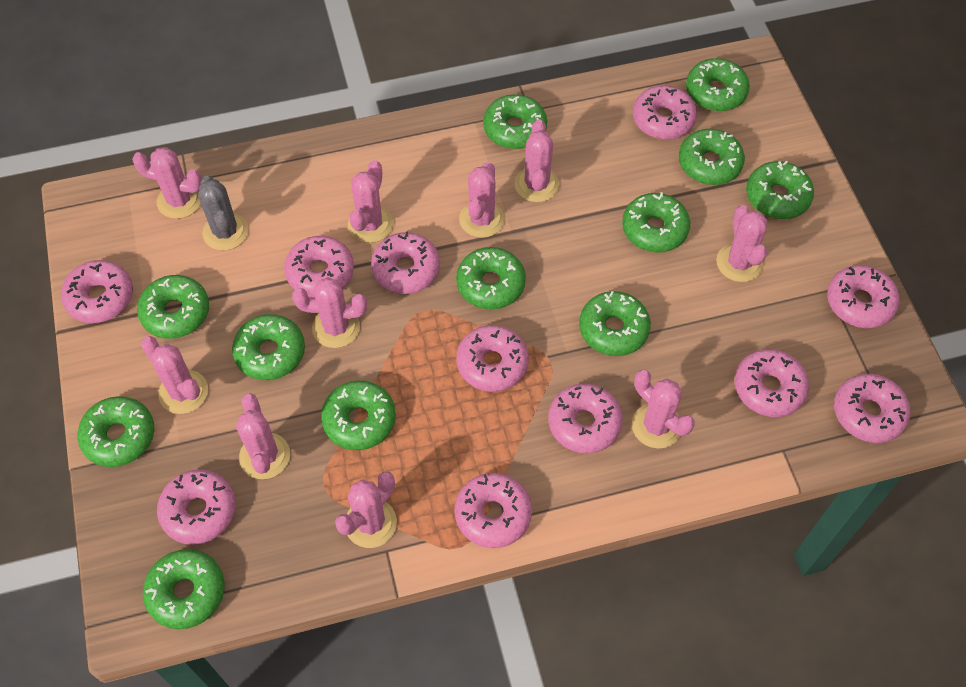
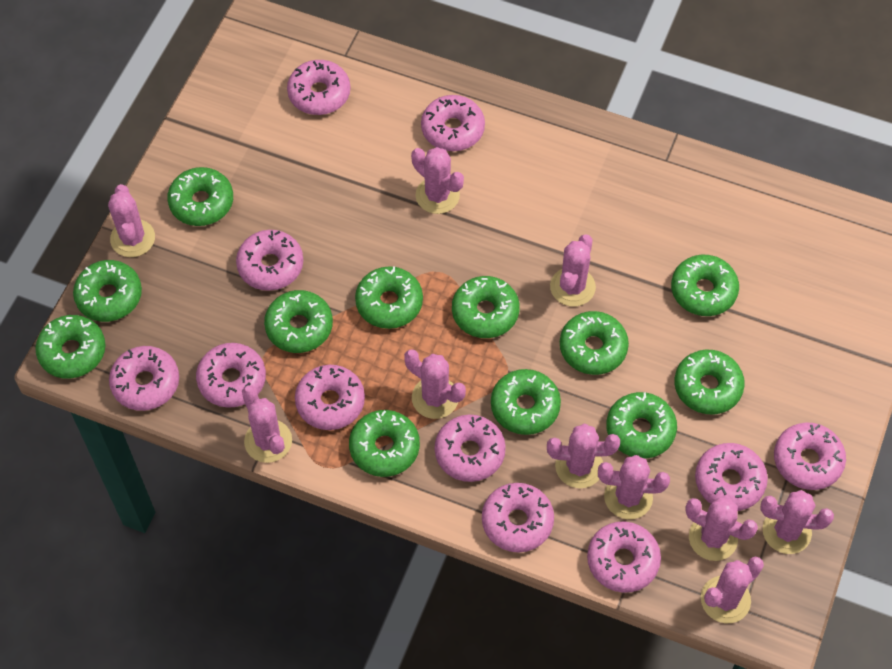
grey cactus: 1 -> 0

